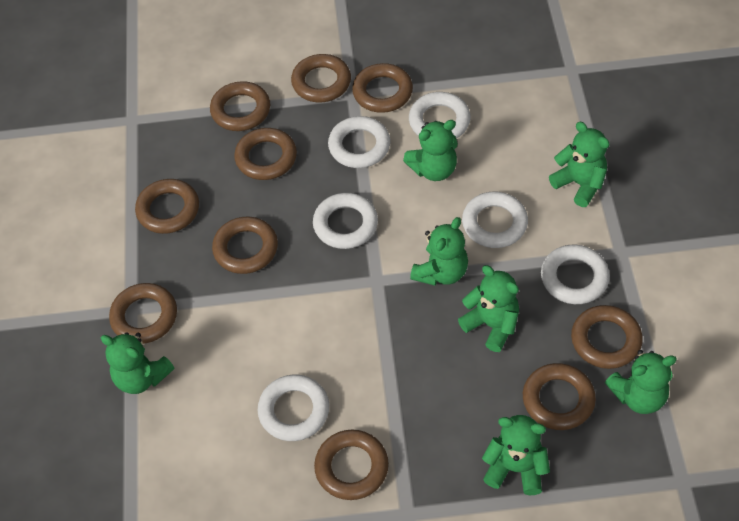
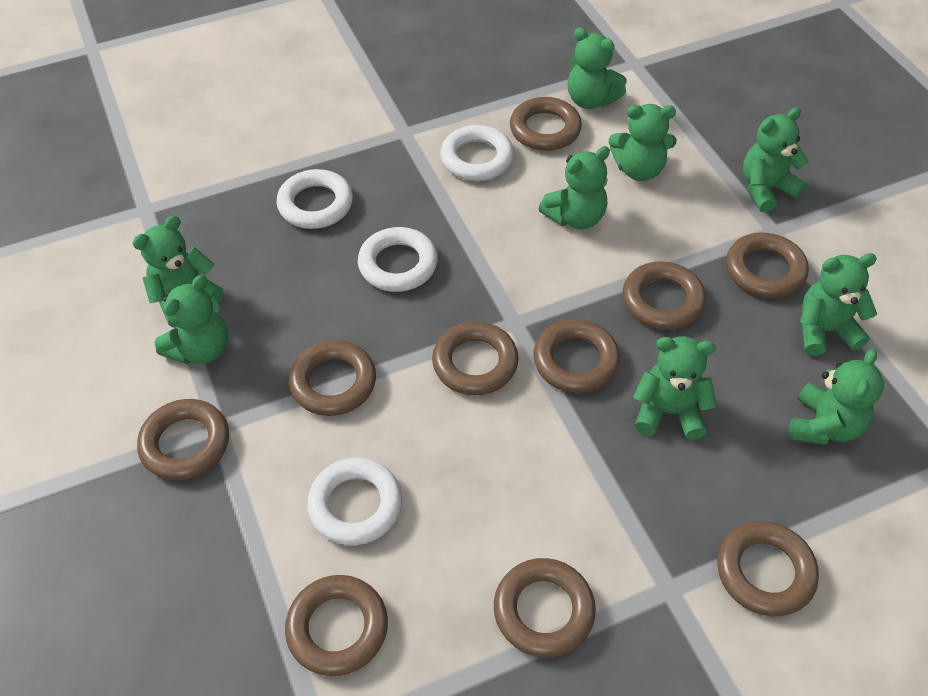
green teddy bear: 7 -> 9
white ring: 6 -> 4

